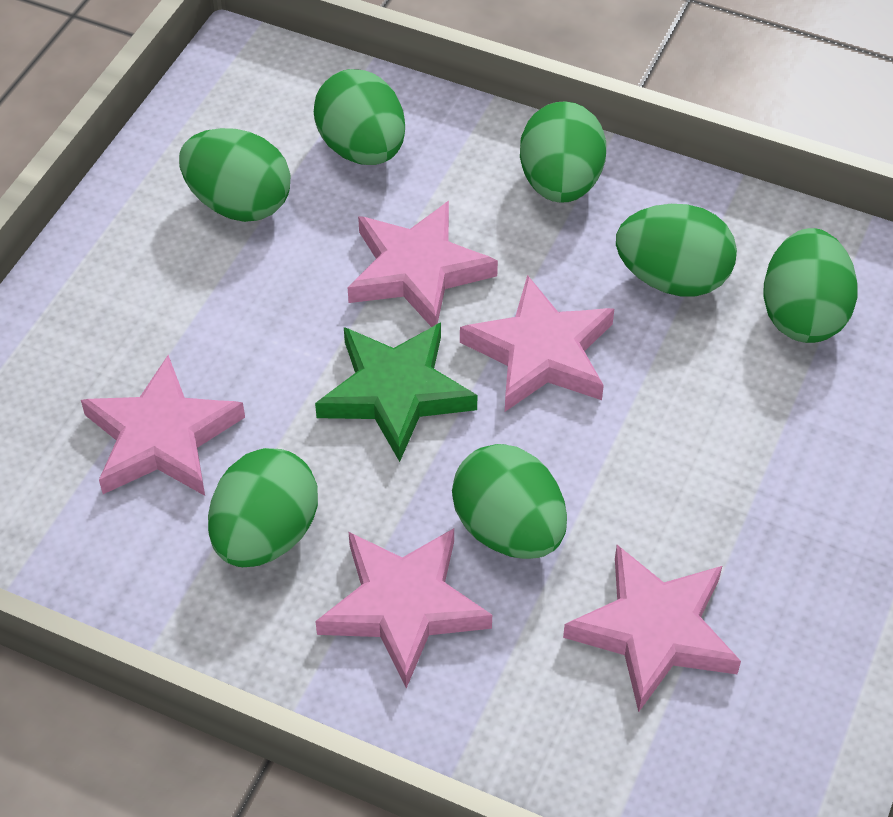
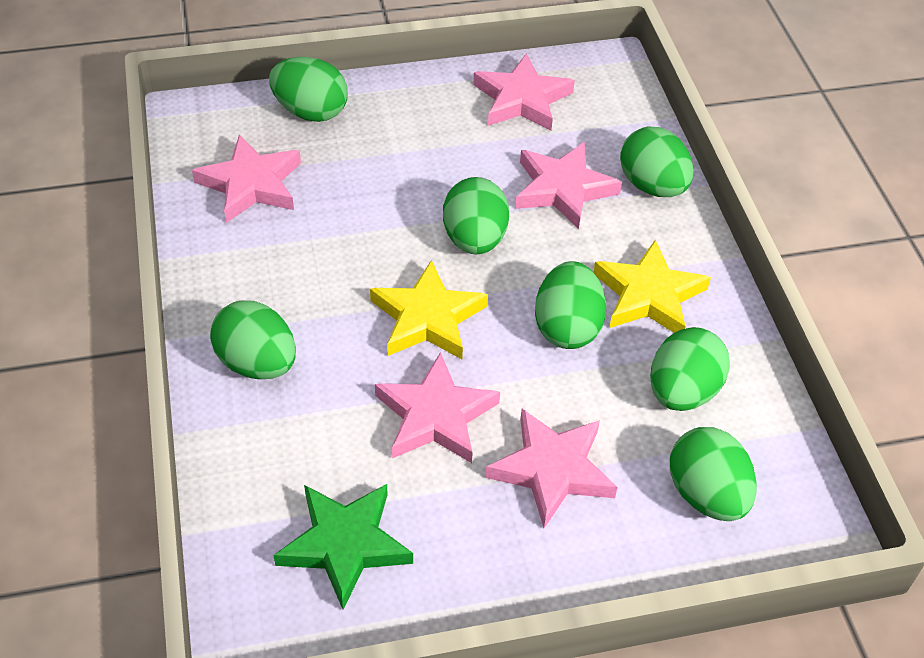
yellow star: 0 -> 2

